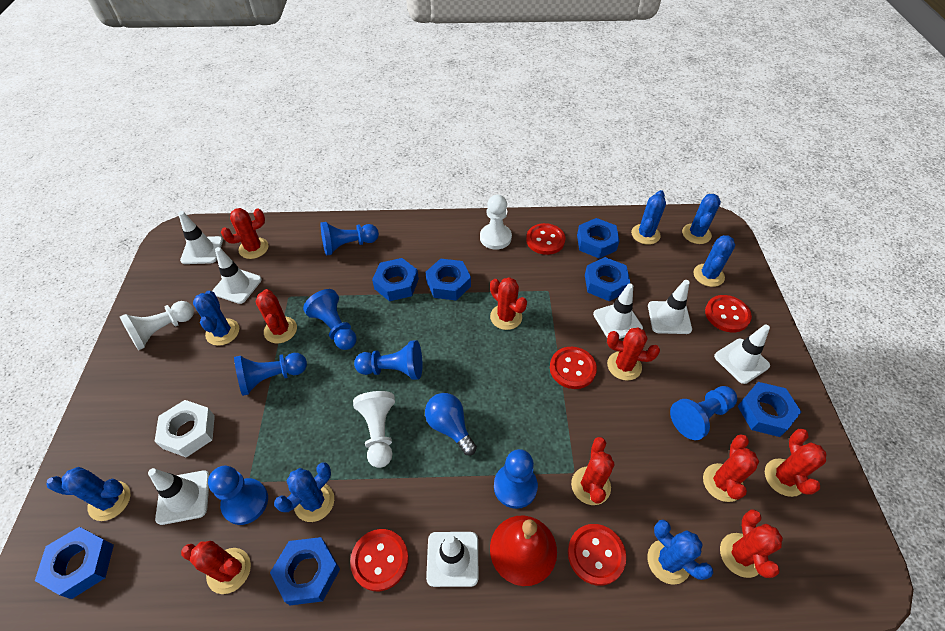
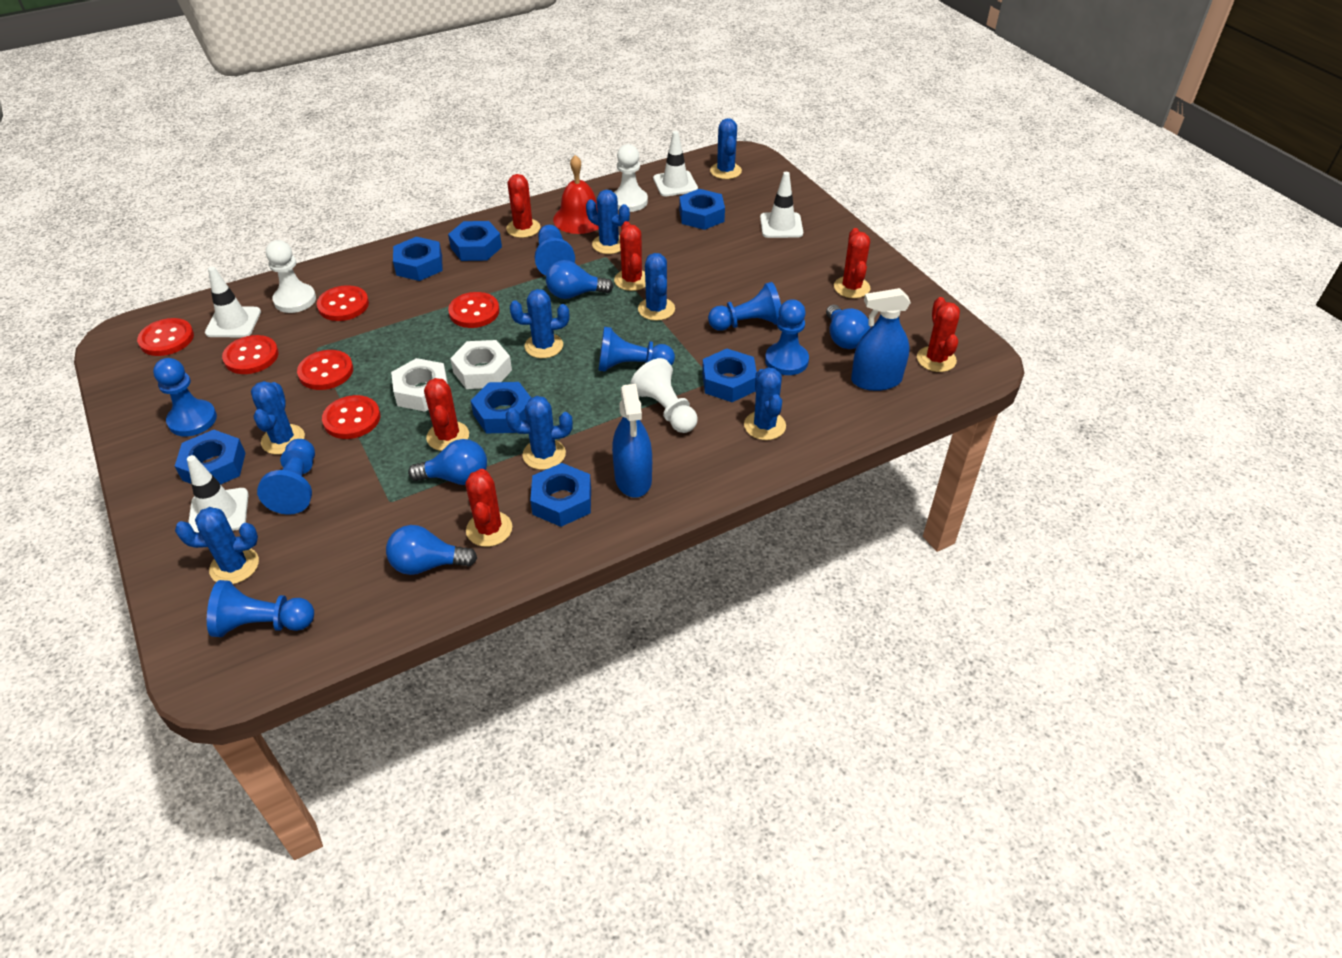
blue cactus: 7 -> 8
blue light bulb: 1 -> 4
blue spray bottle: 0 -> 2
red button: 5 -> 6
red cactus: 9 -> 6
white nut: 1 -> 2
white traffic cone: 7 -> 4

